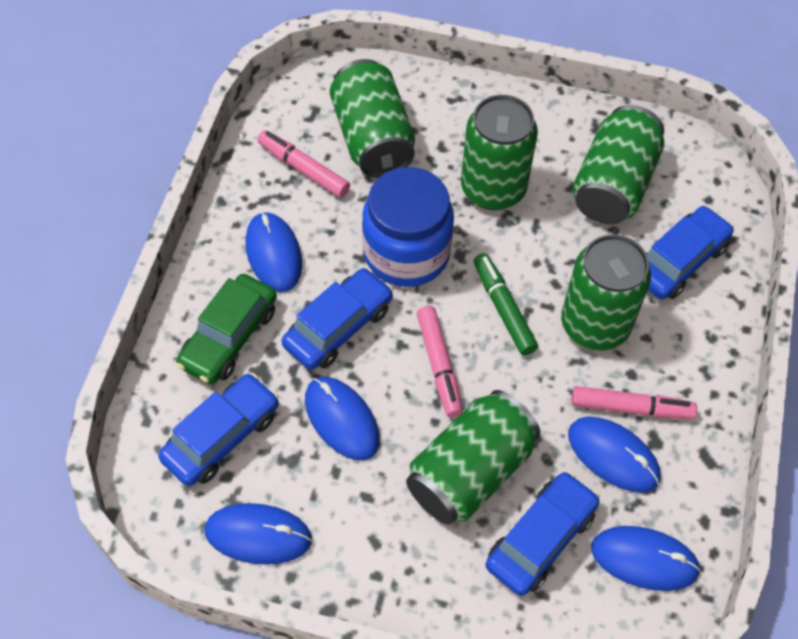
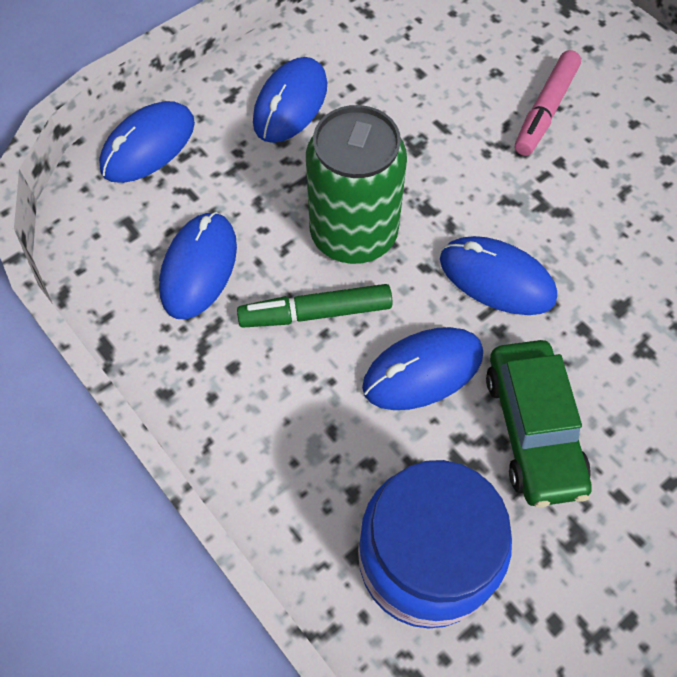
blue car: 4 -> 0
green can: 5 -> 1
pink marker: 3 -> 1

